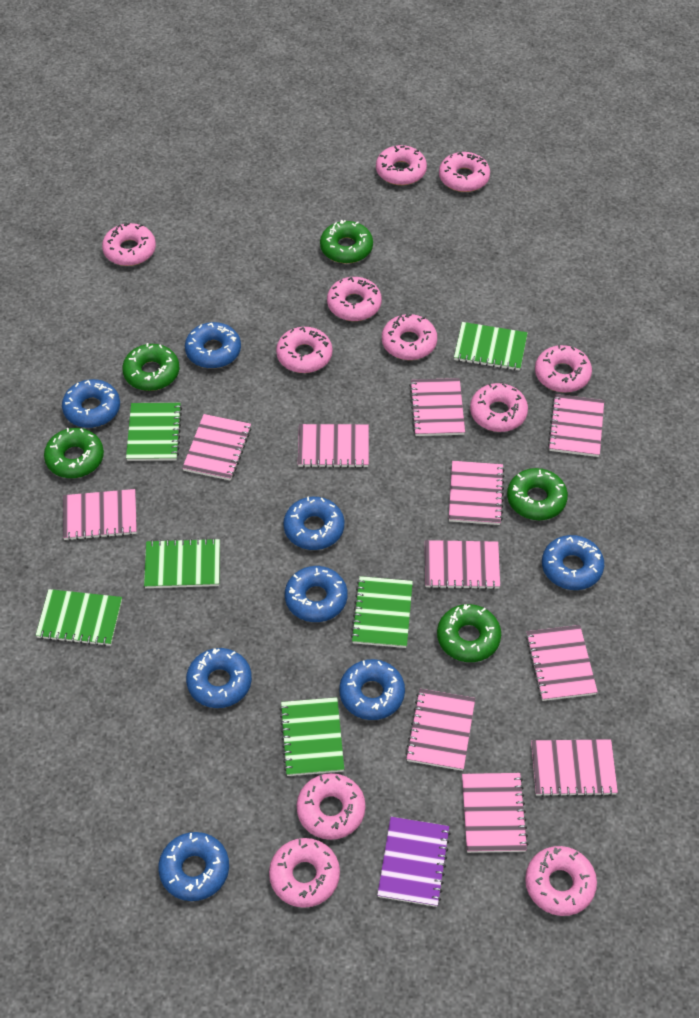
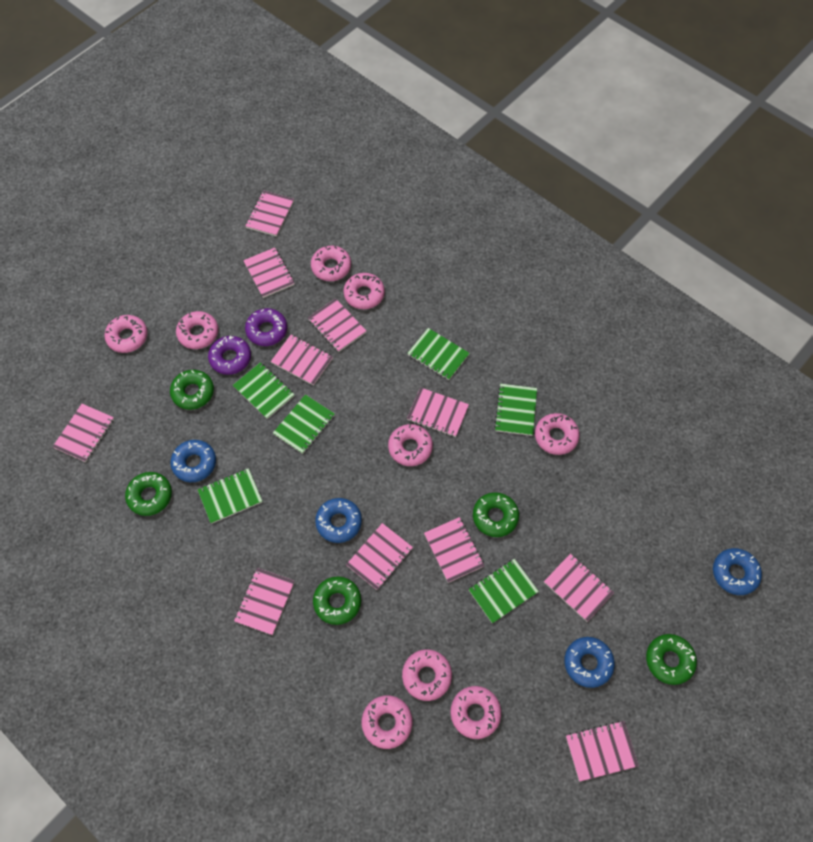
blue donut: 8 -> 4
pink donut: 11 -> 9
purple donut: 0 -> 2
purple notebook: 1 -> 0

